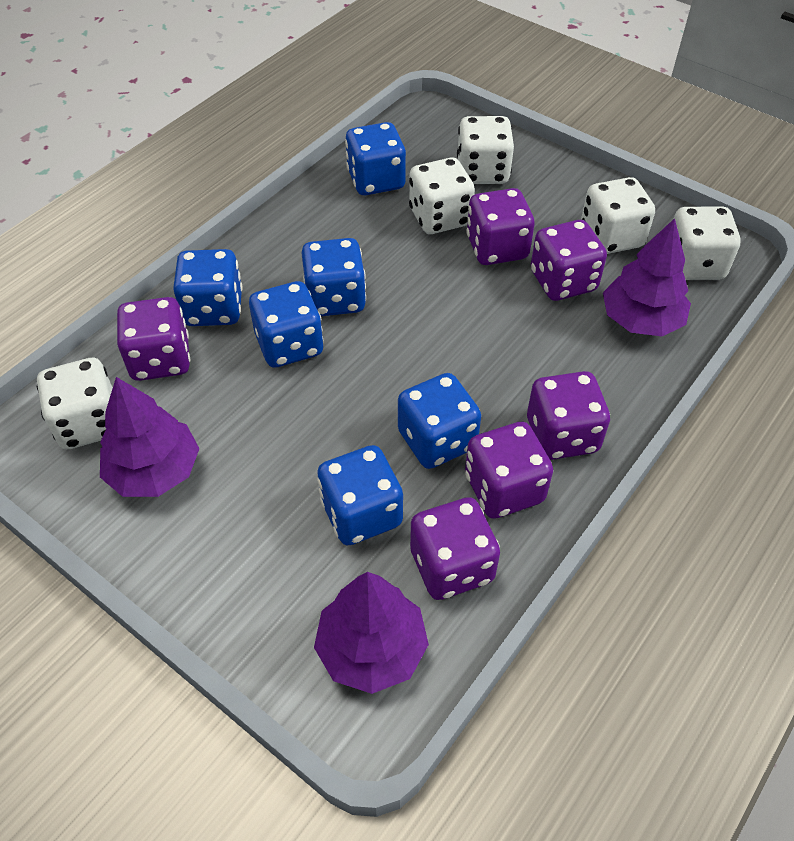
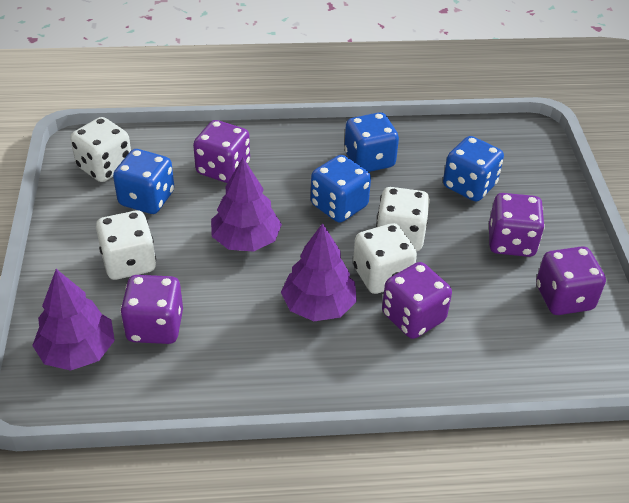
blue dice: 6 -> 4
purple dice: 6 -> 5
white dice: 5 -> 4

